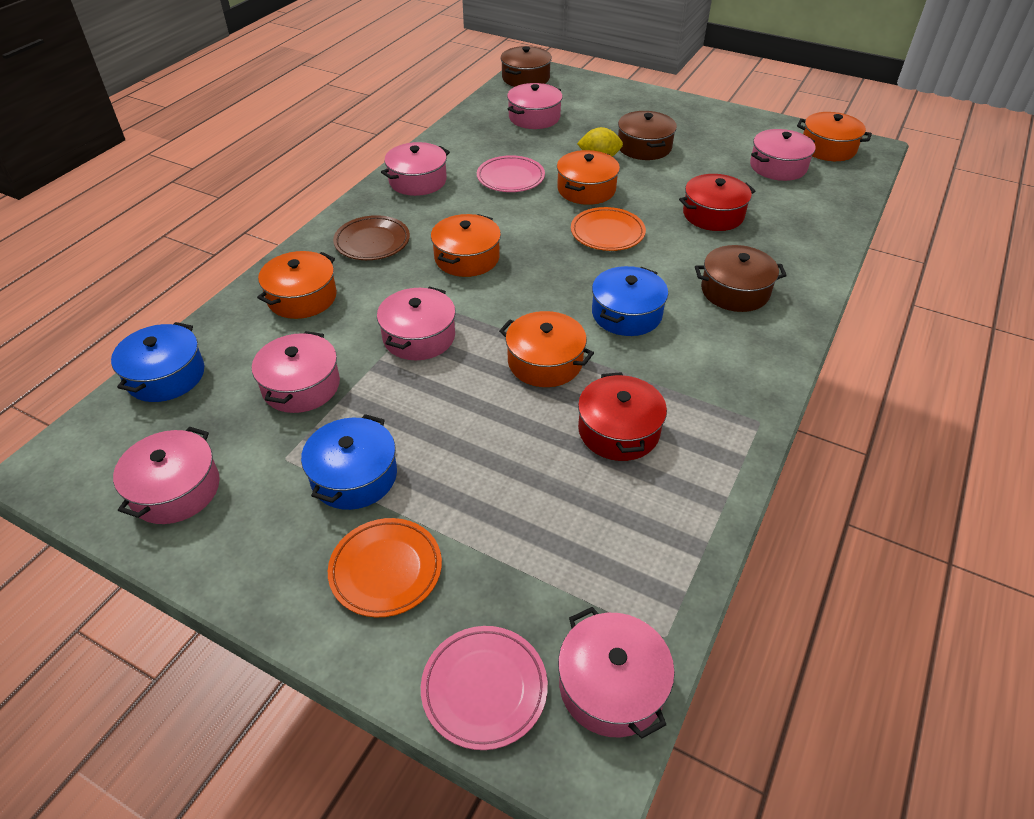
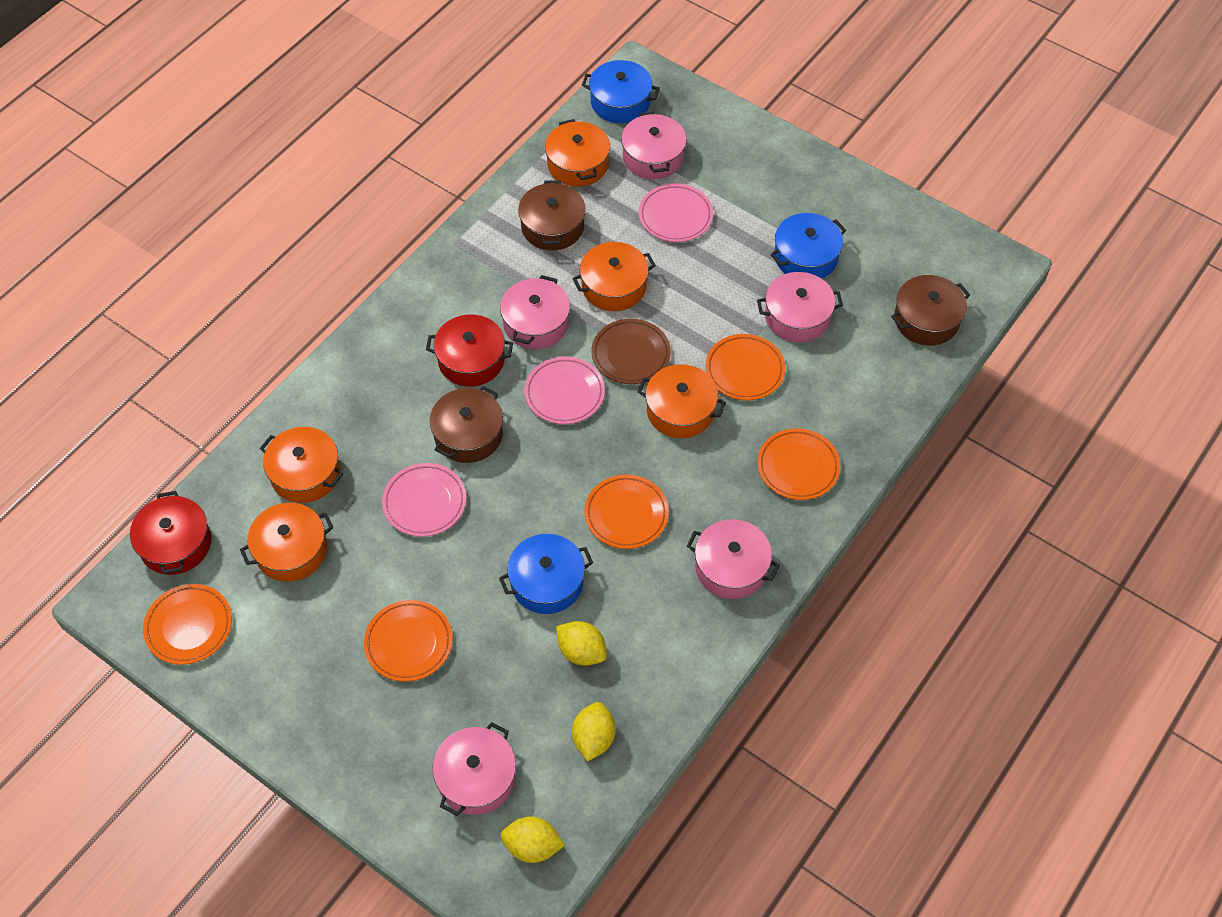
orange plate: 2 -> 5
pink plate: 2 -> 3
pink pot: 7 -> 5
yellow lemon: 1 -> 3

